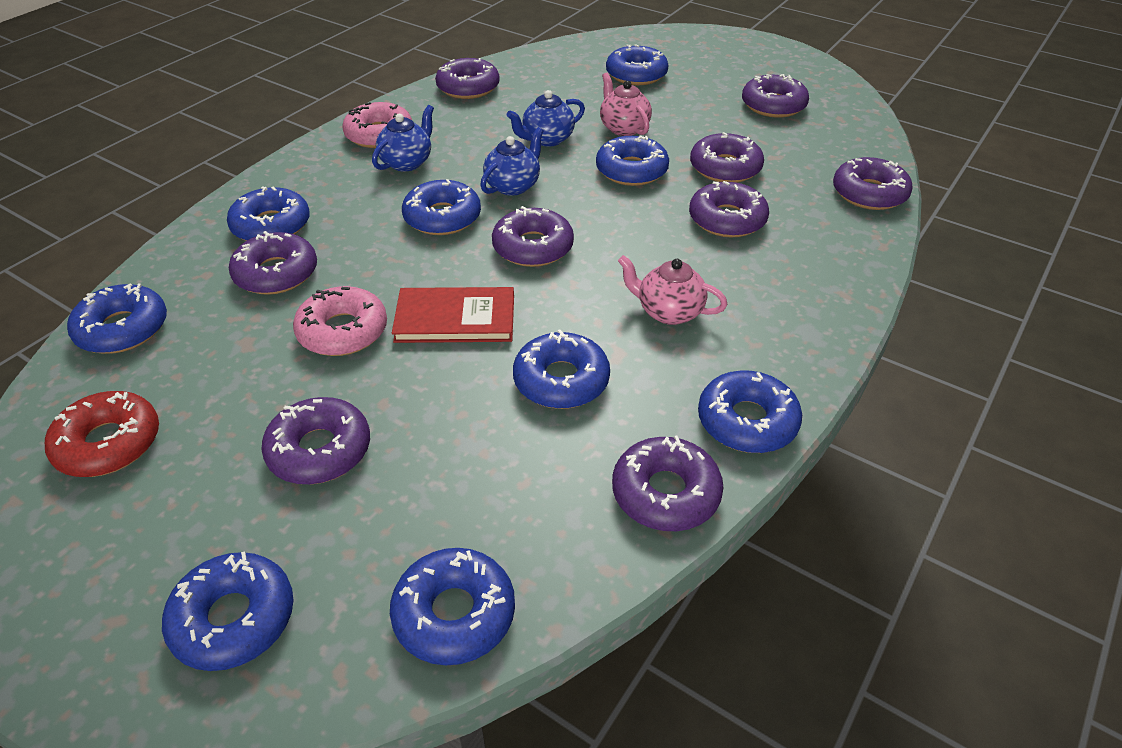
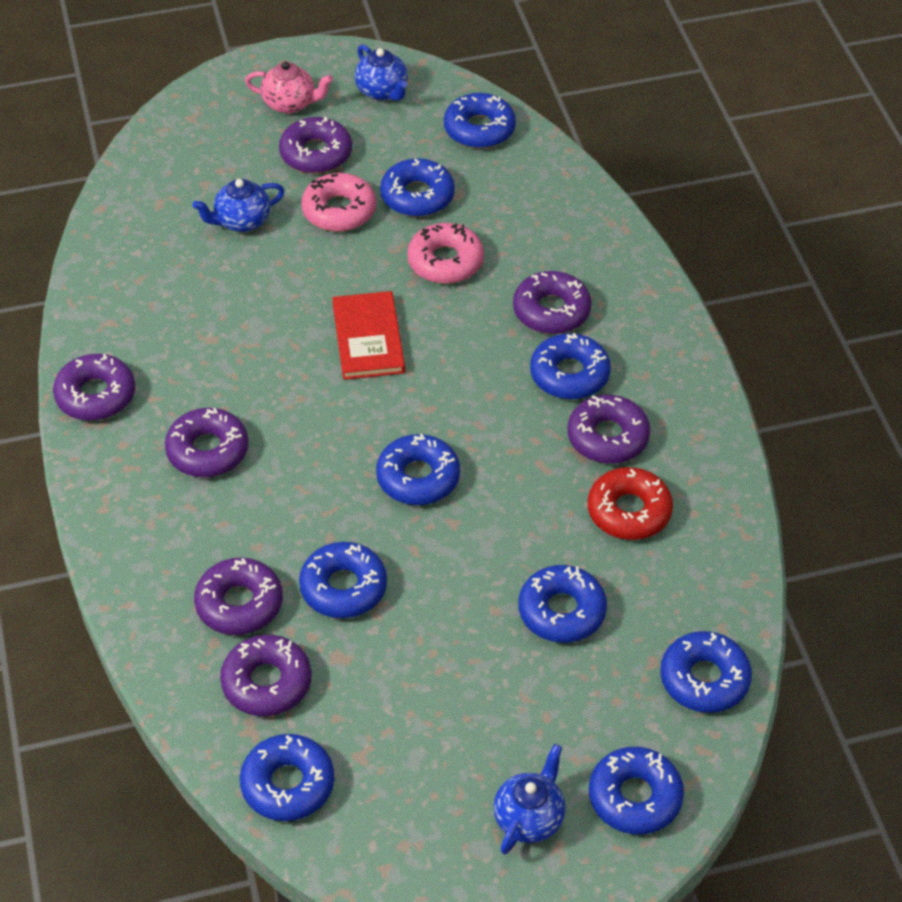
pink teapot: 2 -> 1
purple donut: 9 -> 7

